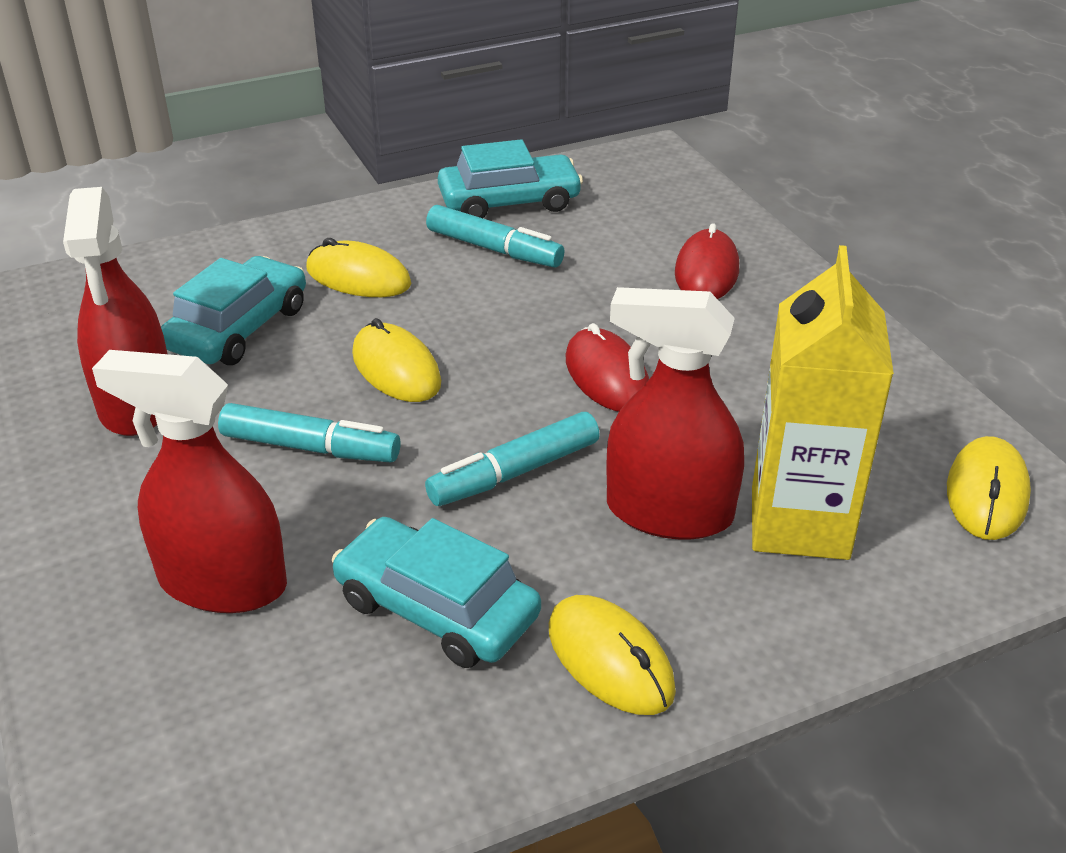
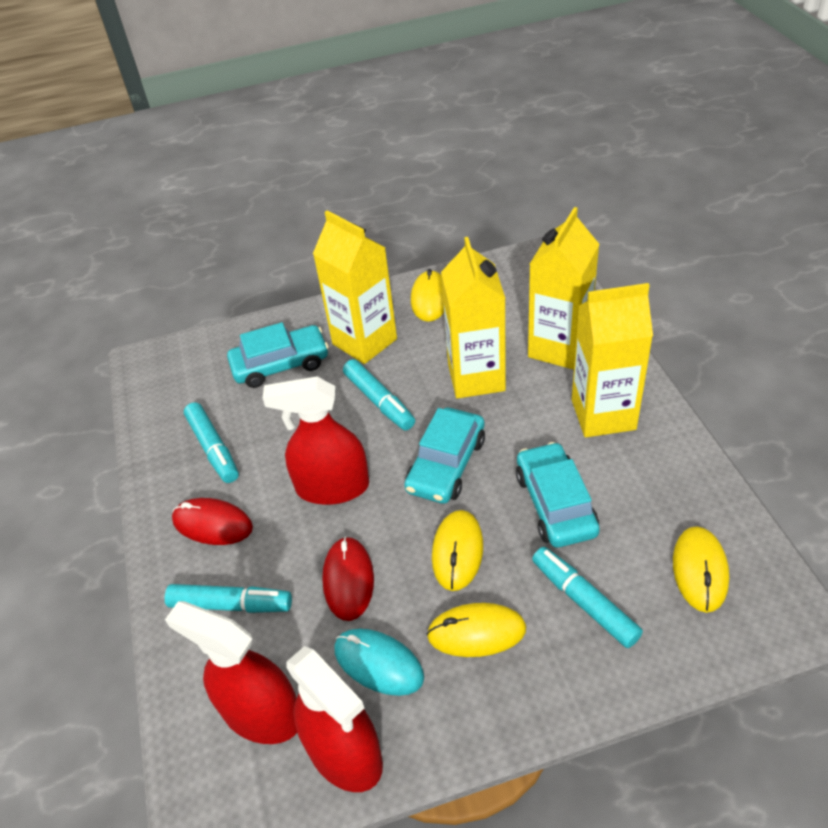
turquoise marker: 3 -> 4
turquoise mouse: 0 -> 1
yellow carton: 1 -> 4

